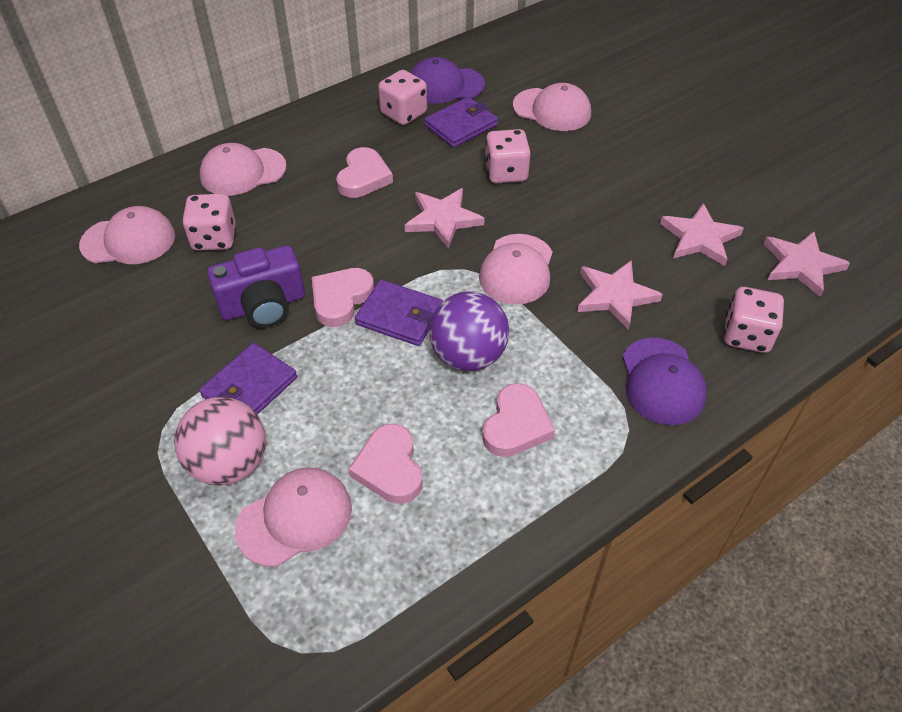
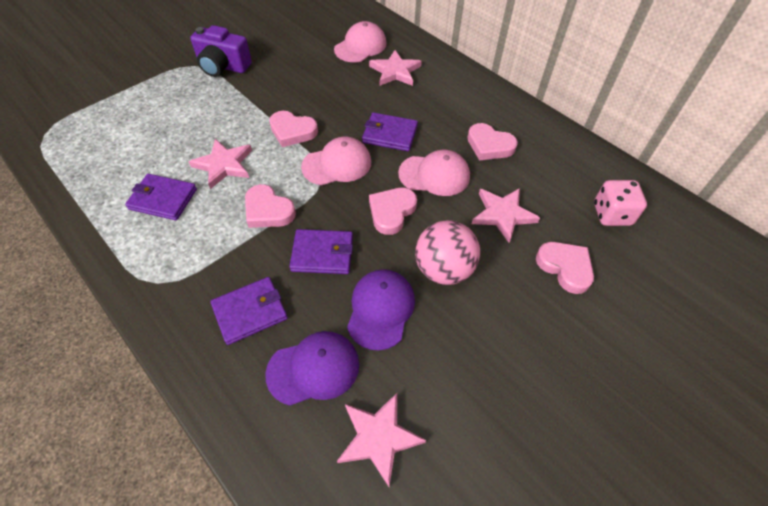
pink cap: 5 -> 3
pink dice: 4 -> 1
pink heart: 4 -> 5
purple ball: 1 -> 0
purple wallet: 3 -> 4

